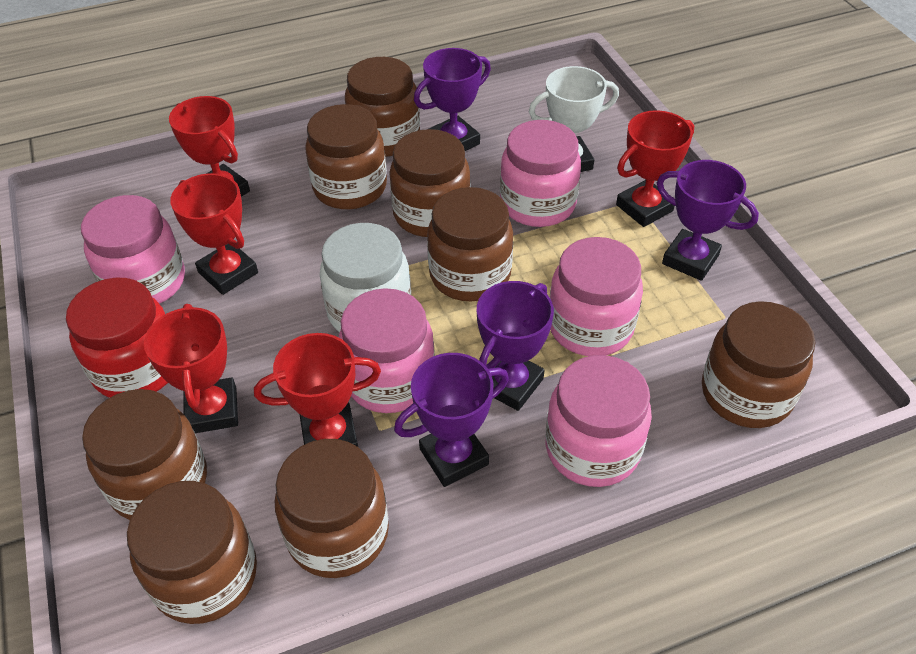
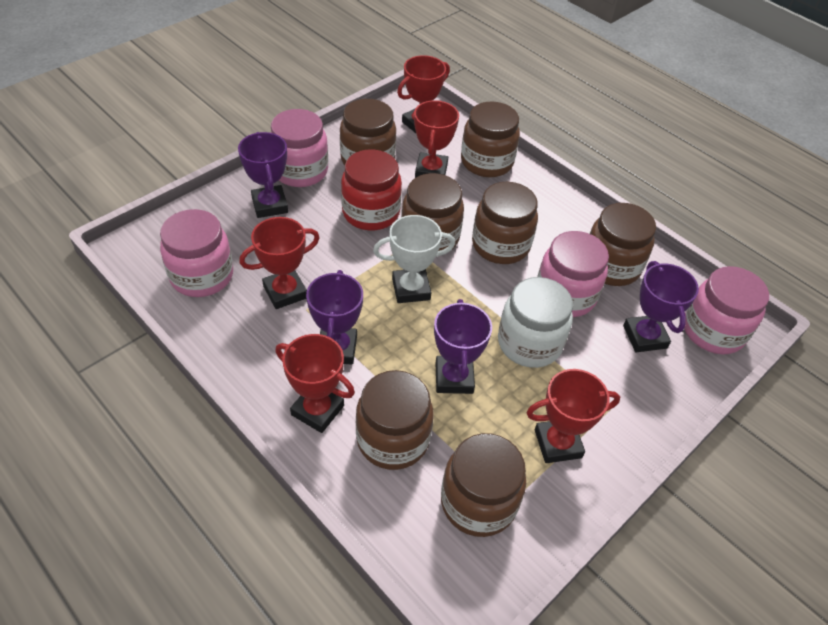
brown jar: 8 -> 7
pink jar: 5 -> 4

